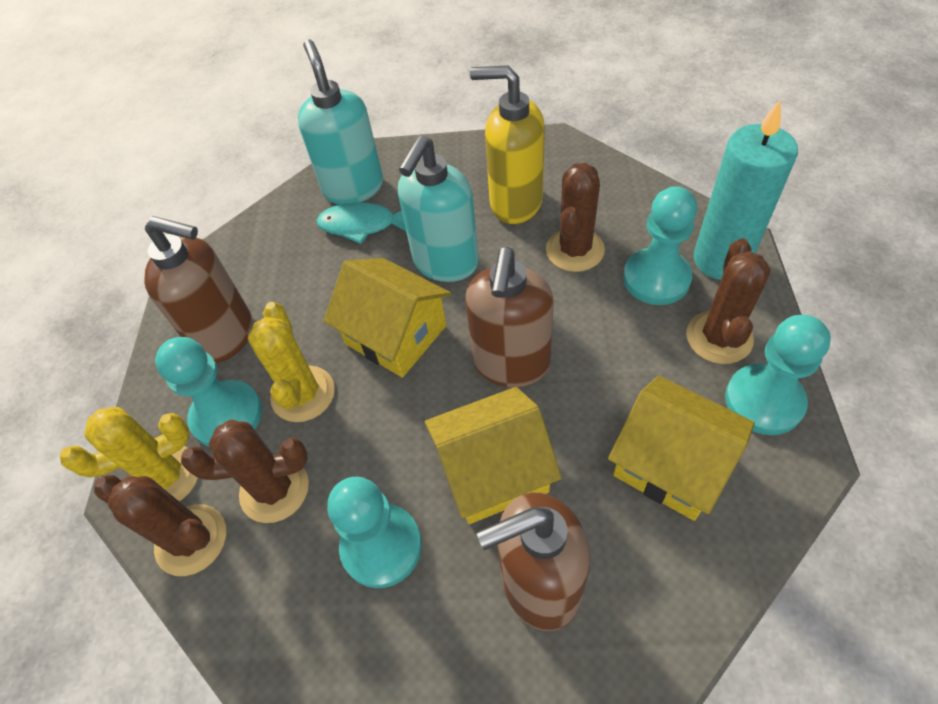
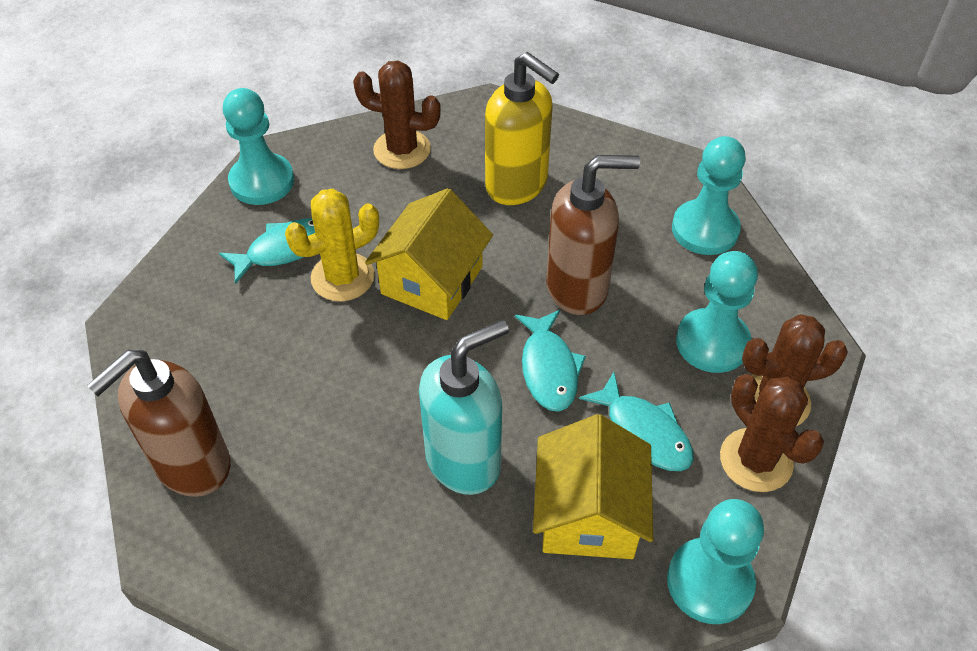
brown cactus: 4 -> 3
brown soap dispenser: 3 -> 2
turquoise candle: 1 -> 0
turquoise fish: 1 -> 3
turquoise soap dispenser: 2 -> 1
yellow cactus: 2 -> 1
yellow house: 3 -> 2

